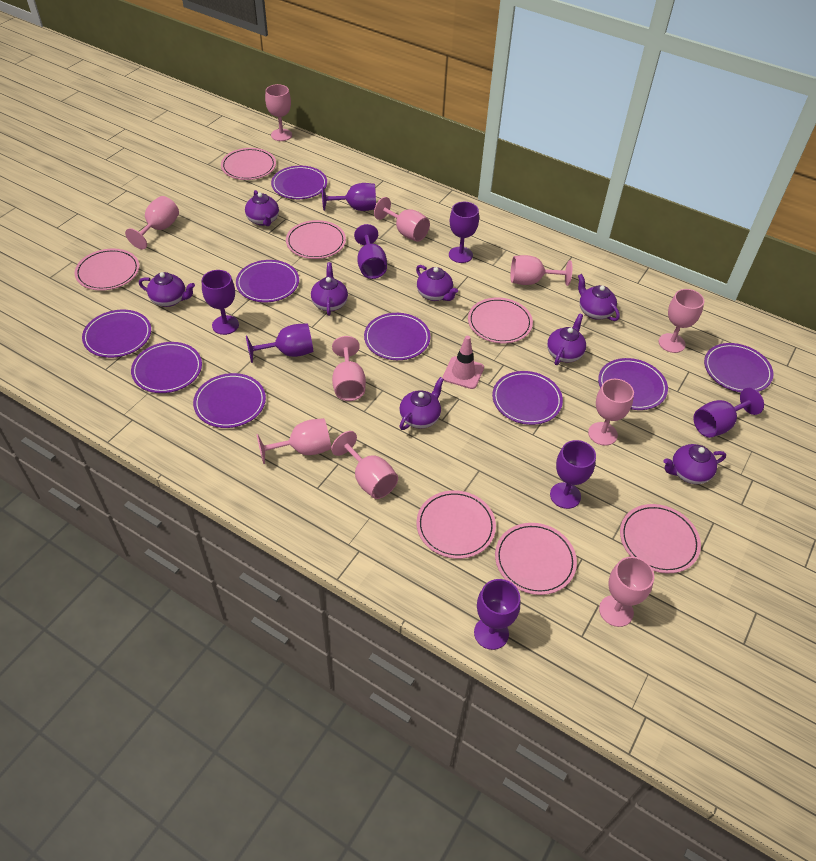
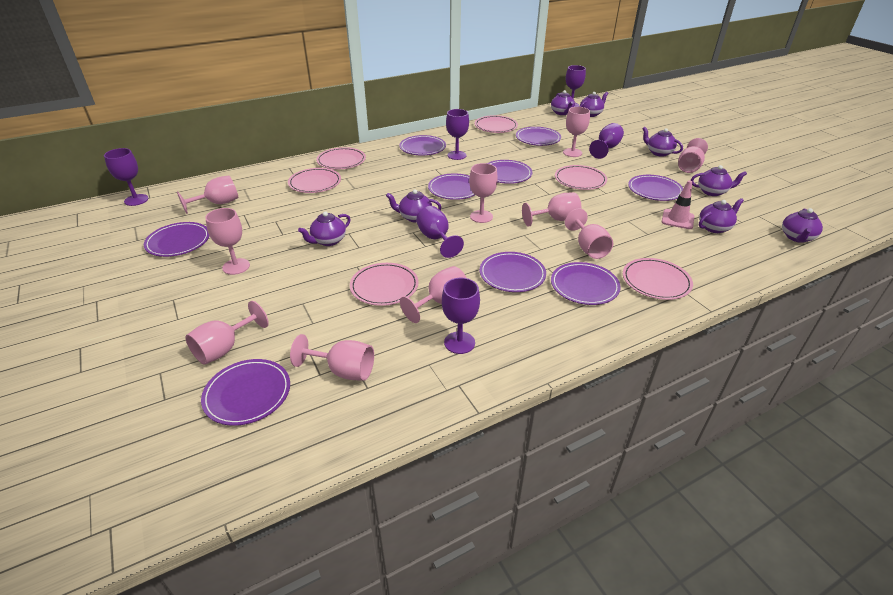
pink plate: 7 -> 6
purple goblet: 8 -> 6

